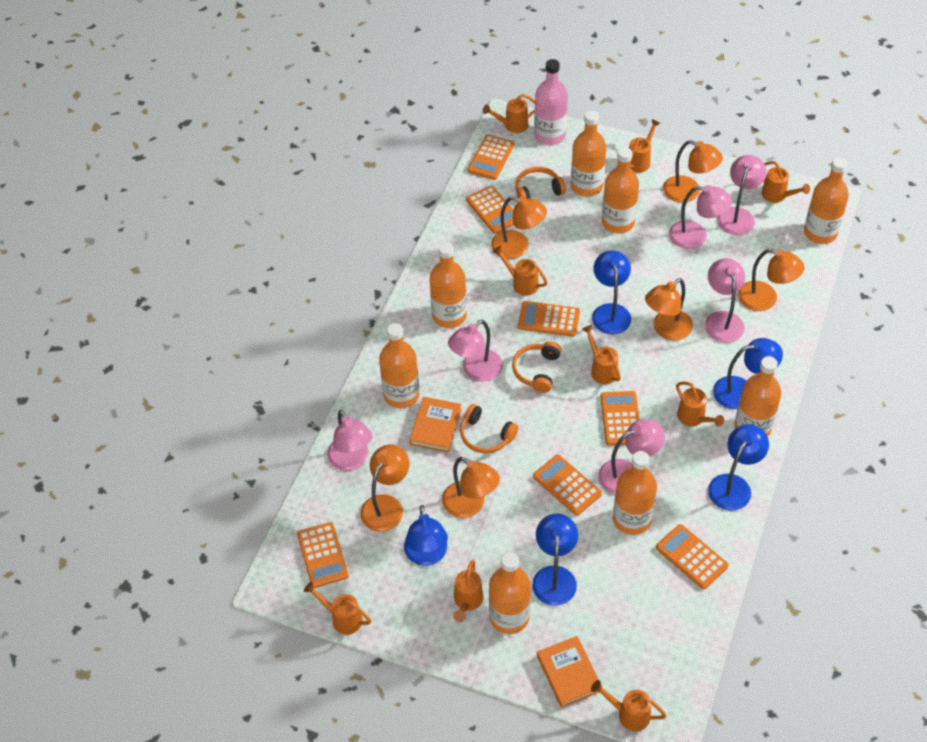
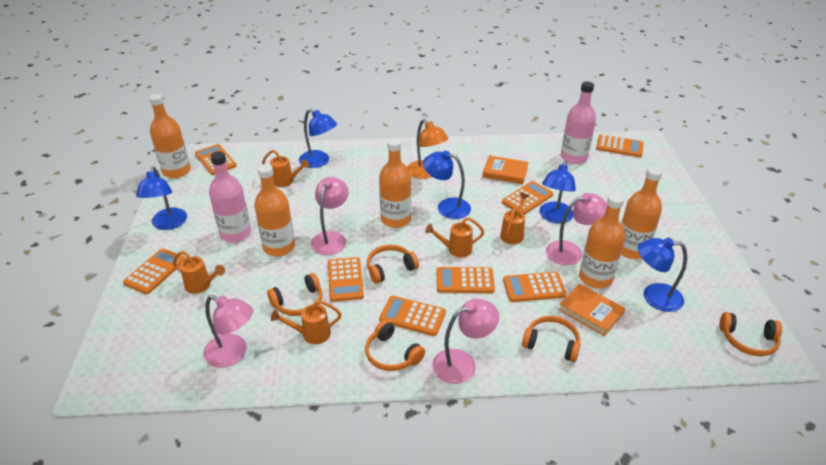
orange bottle: 8 -> 5
orange calculator: 7 -> 8
orange headphones: 3 -> 5
orange lamp: 6 -> 1
orange watering can: 9 -> 5
pink bottle: 1 -> 2
pink lamp: 6 -> 4

